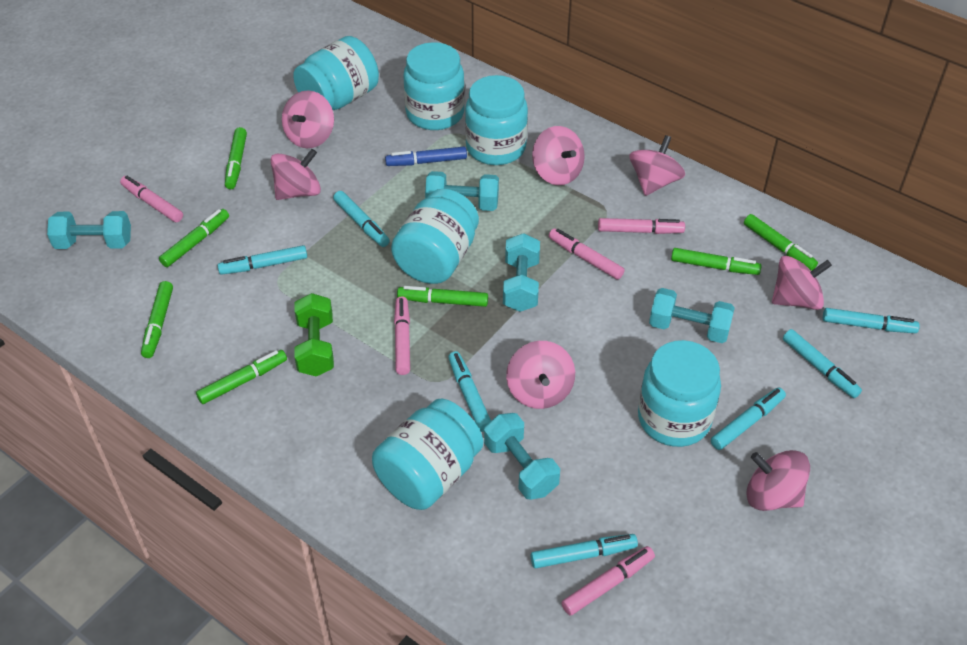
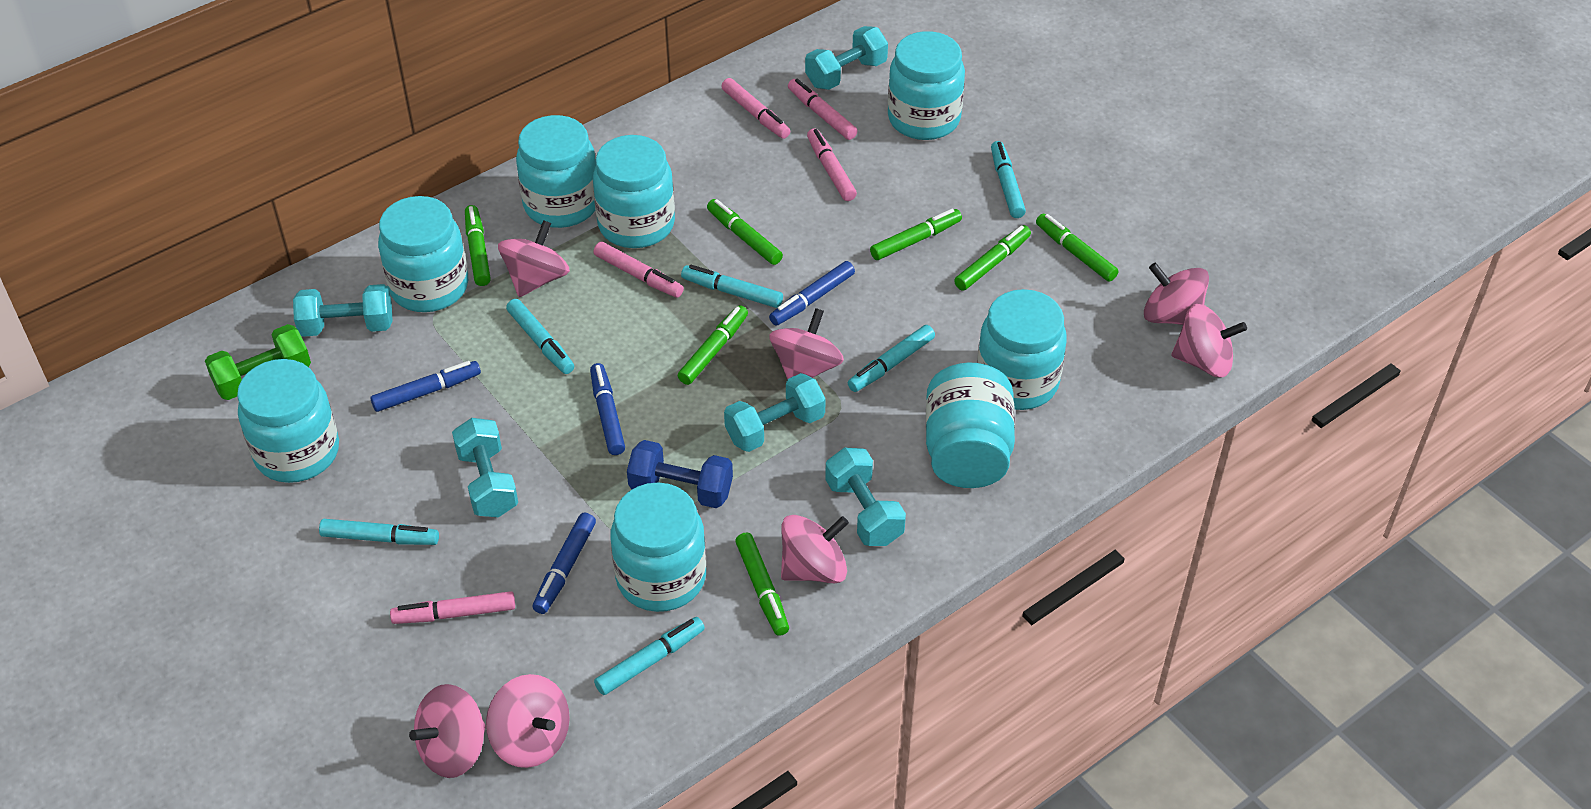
blue dumbbell: 0 -> 1
blue marker: 1 -> 4
turquoise jar: 6 -> 8
turquoise marker: 7 -> 6

